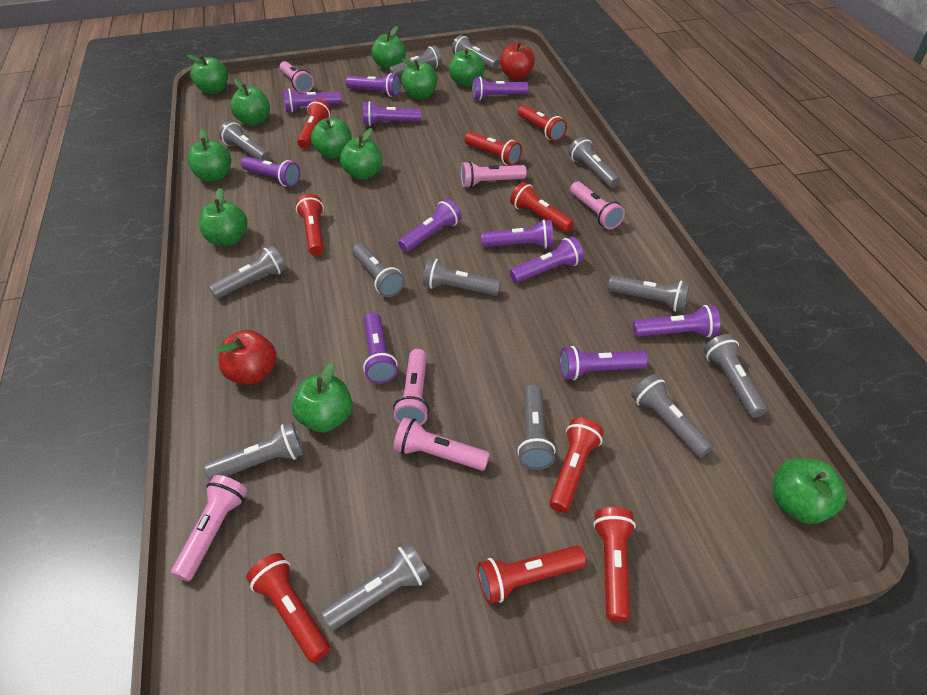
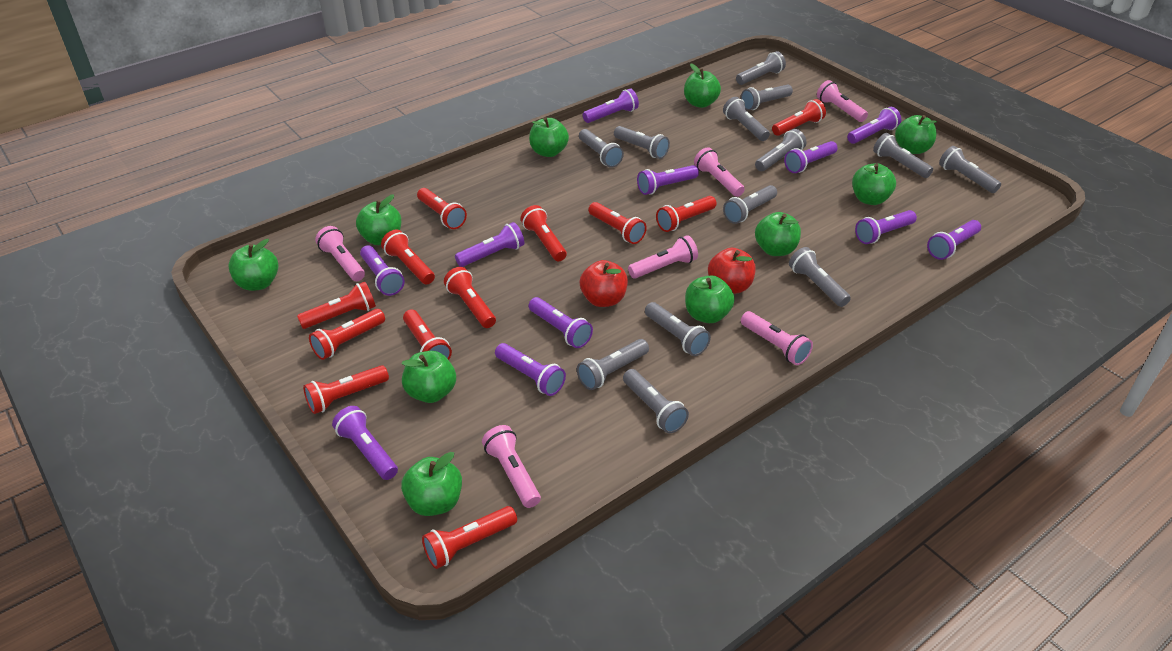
green apple: 11 -> 10
red flashlight: 9 -> 12

